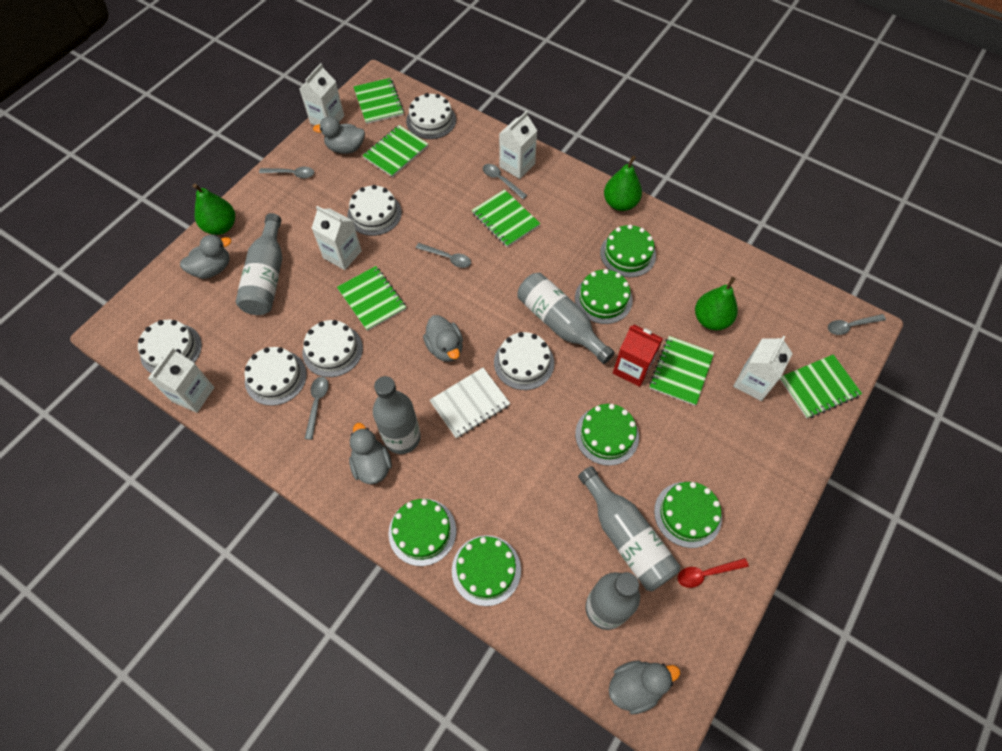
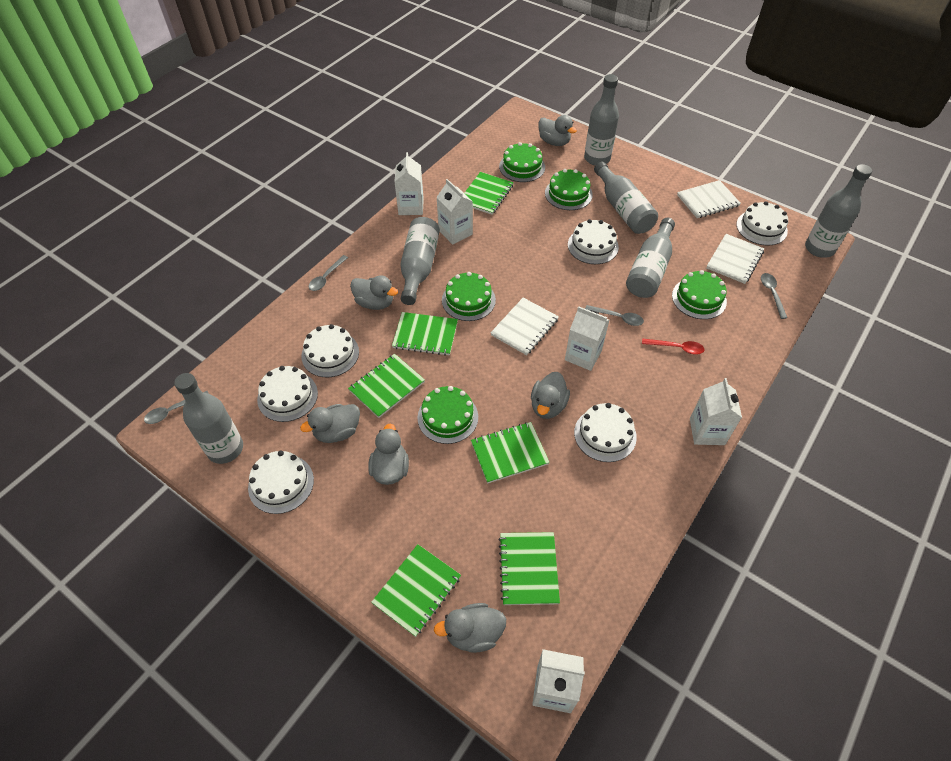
green cake: 6 -> 5
green pear: 3 -> 0
grey bottle: 5 -> 6
grey duck: 5 -> 6
grey spoon: 5 -> 4
red carton: 1 -> 0
white notebook: 1 -> 3

